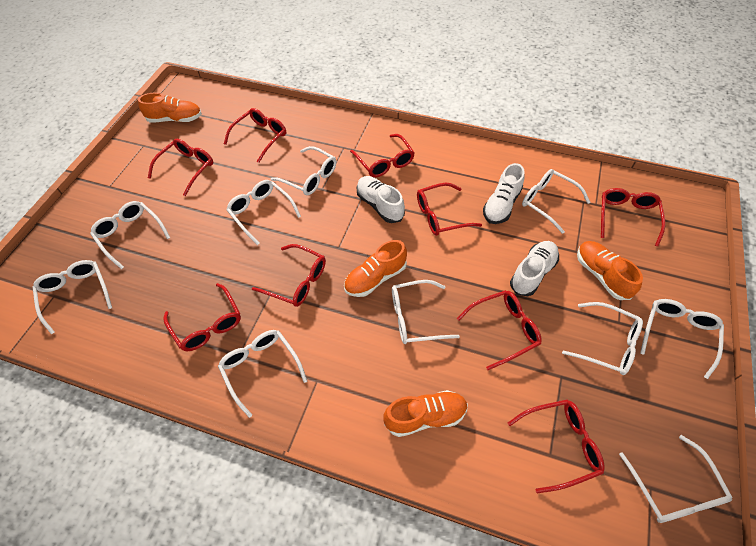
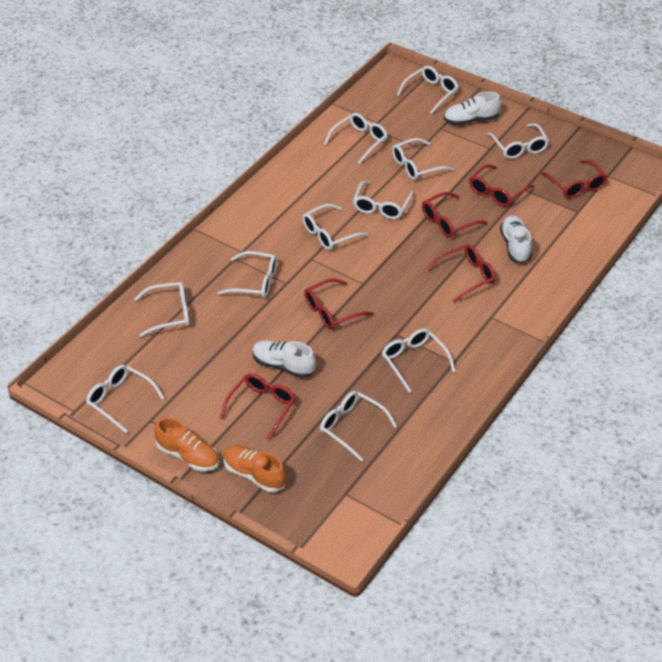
orange shoe: 4 -> 2
red glasses: 9 -> 6
white glasses: 10 -> 11

